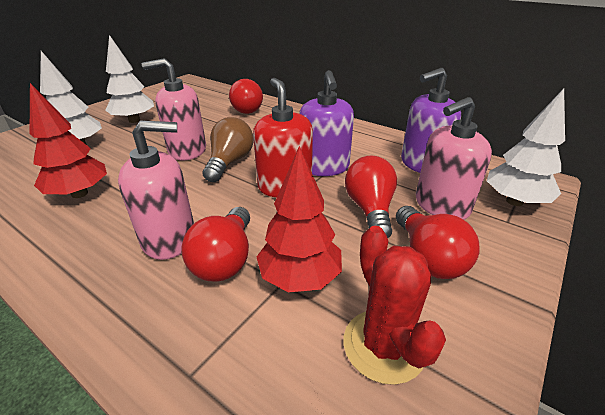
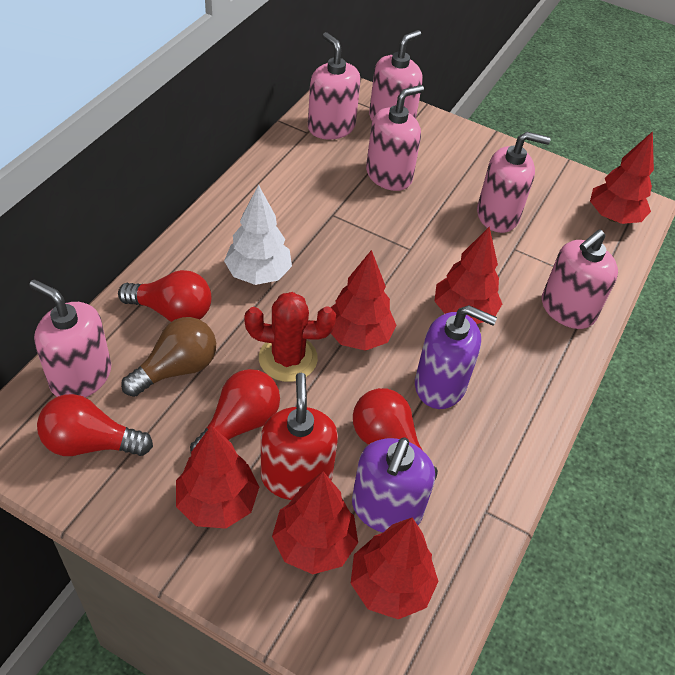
pink soap dispenser: 3 -> 6
red tree: 2 -> 6
white tree: 3 -> 1

